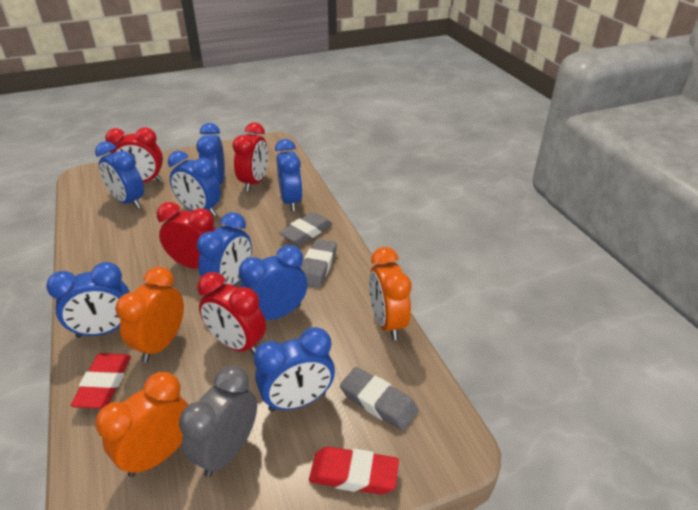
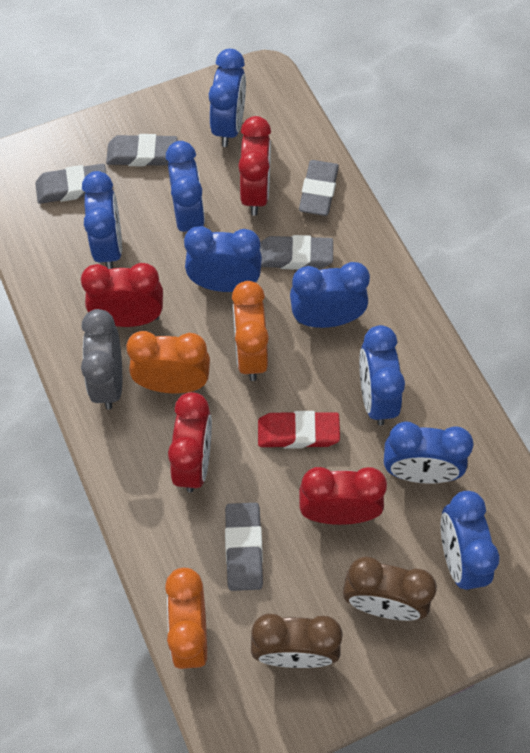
brown clock: 0 -> 2
grey eraser: 3 -> 5
red eraser: 2 -> 1

